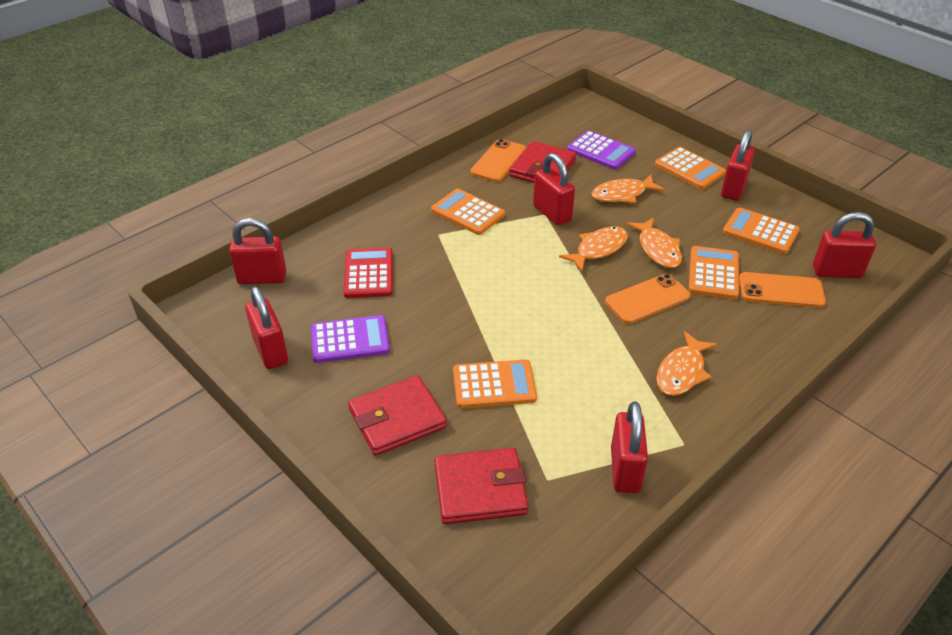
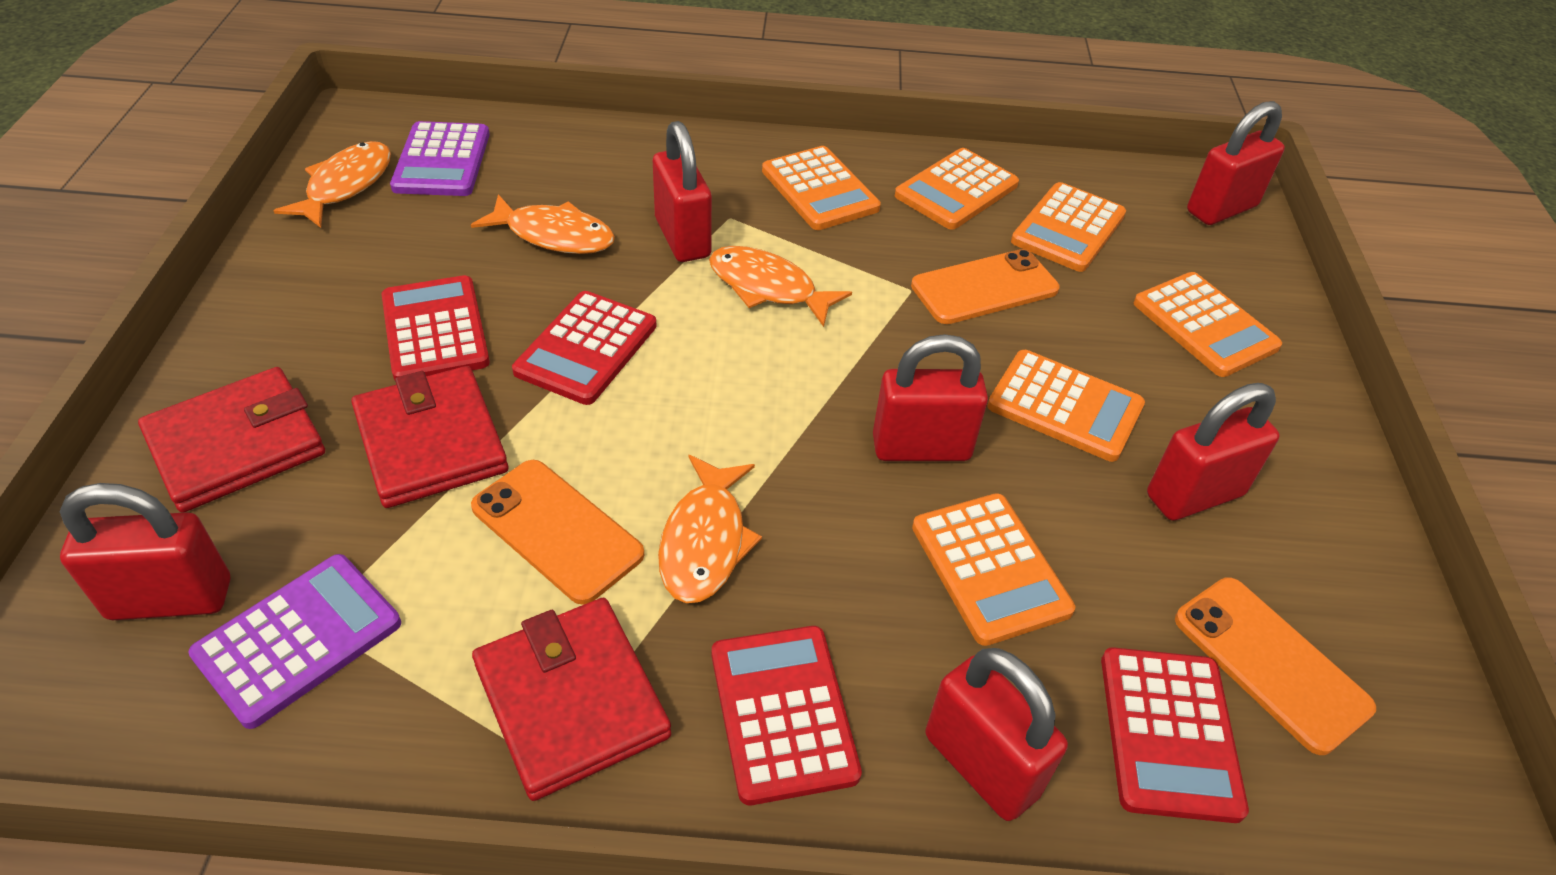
orange calculator: 5 -> 6
red calculator: 1 -> 4

